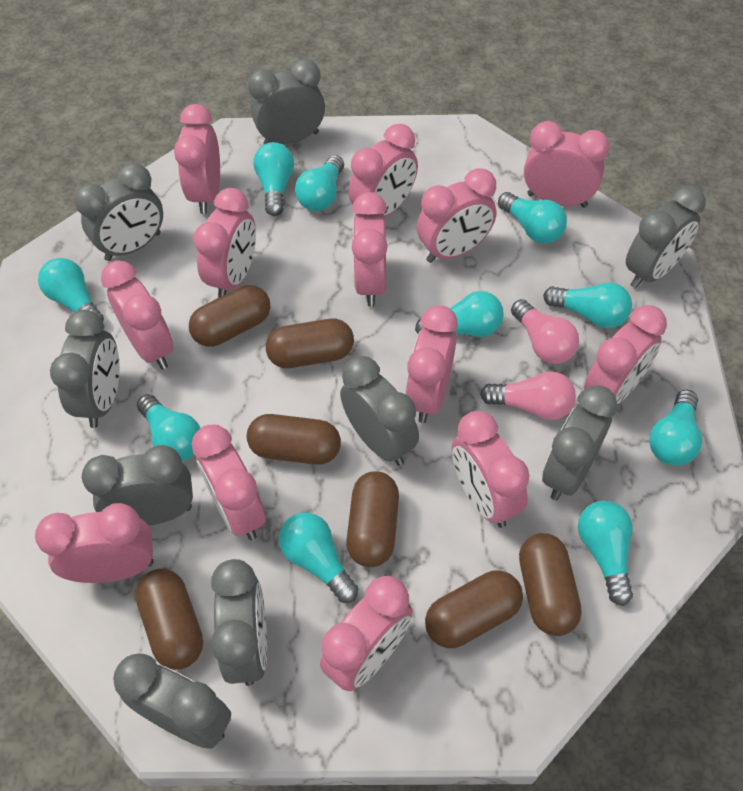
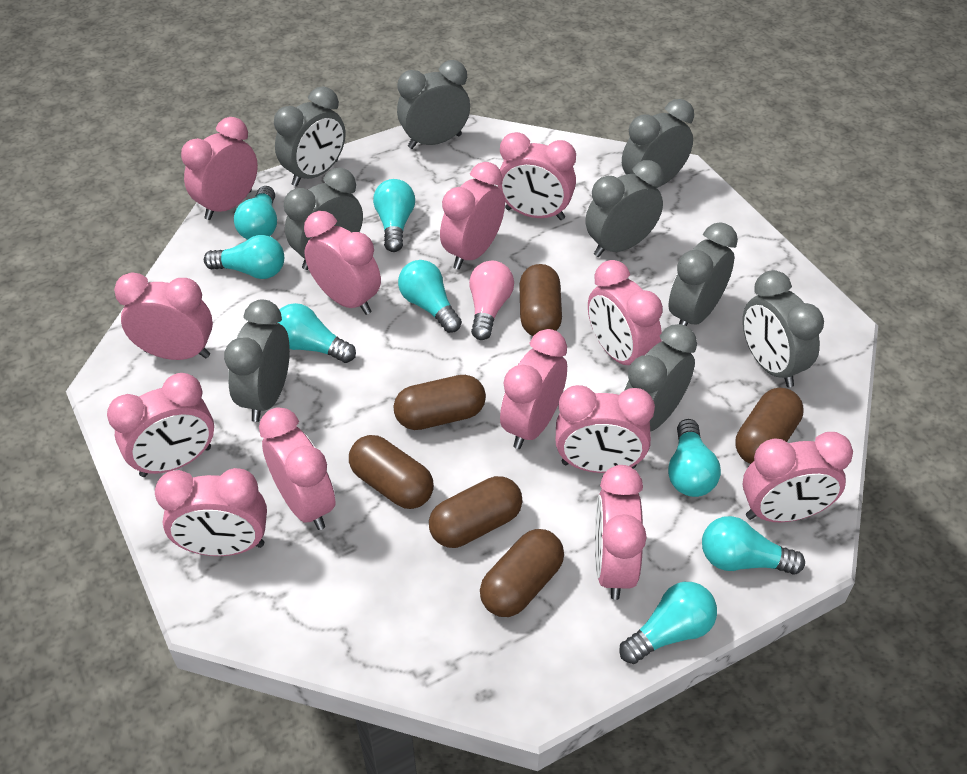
brown capsule: 7 -> 6
pink light bulb: 2 -> 1
turquoise light bulb: 10 -> 8

